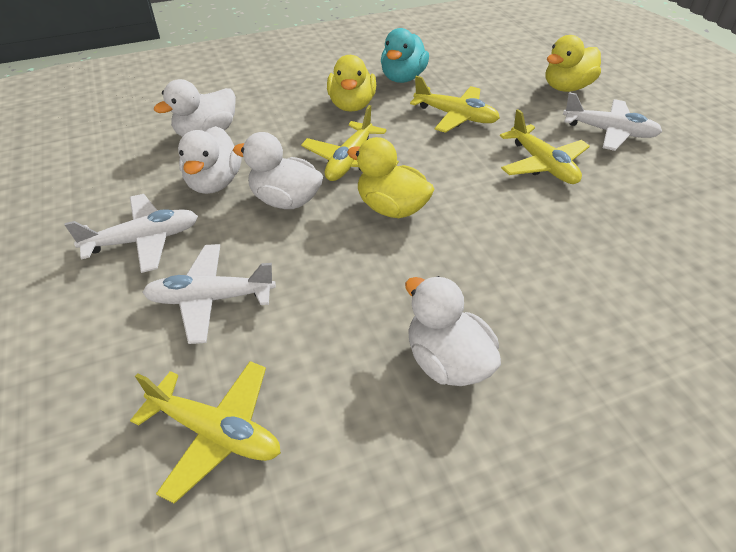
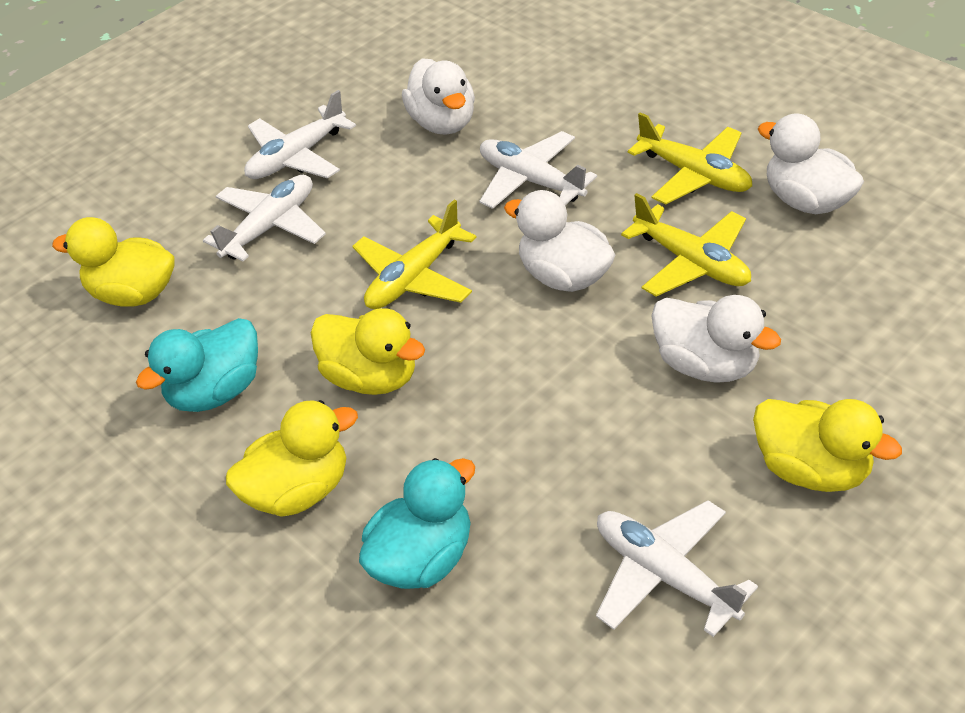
turquoise duck: 1 -> 2
white plane: 3 -> 4
yellow duck: 3 -> 4
yellow plane: 4 -> 3

